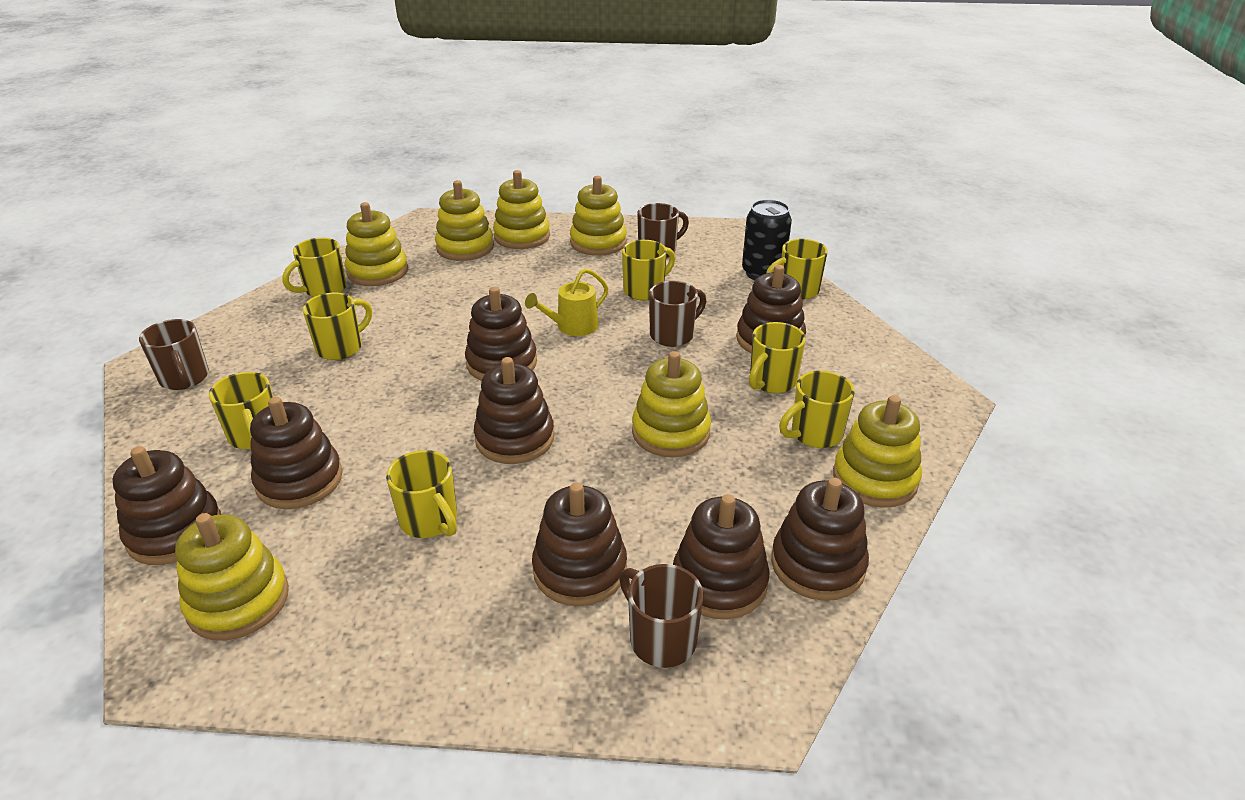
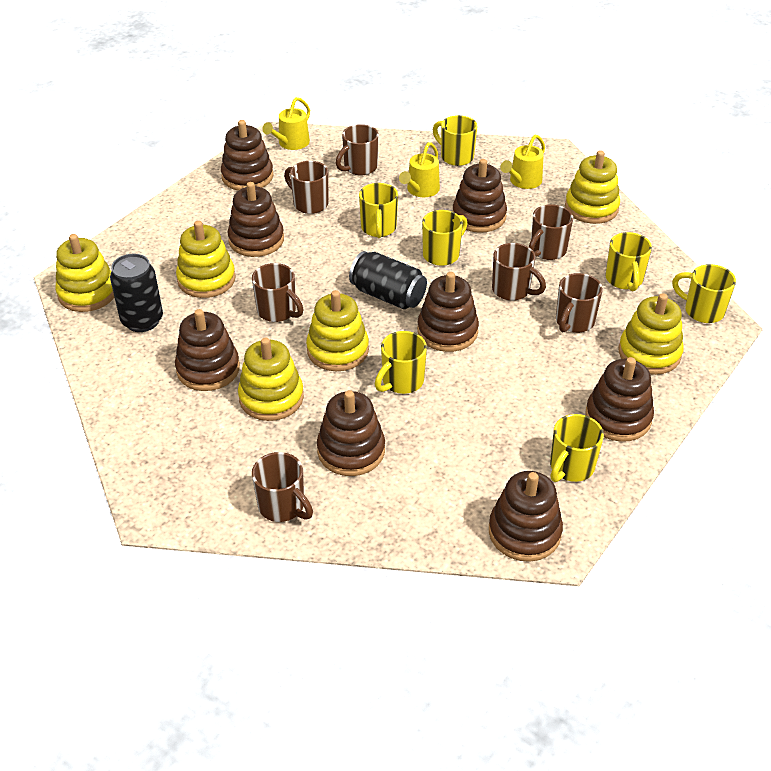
black can: 1 -> 2
brown mug: 4 -> 7
yellow mug: 8 -> 7
yellow stacking toy: 7 -> 6
yellow watering can: 1 -> 3

